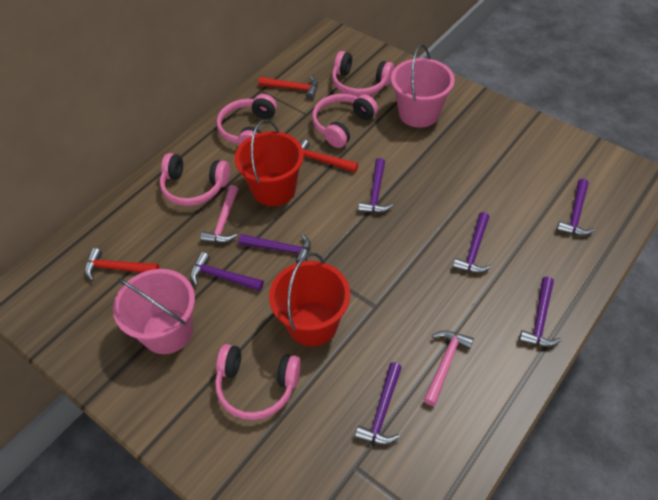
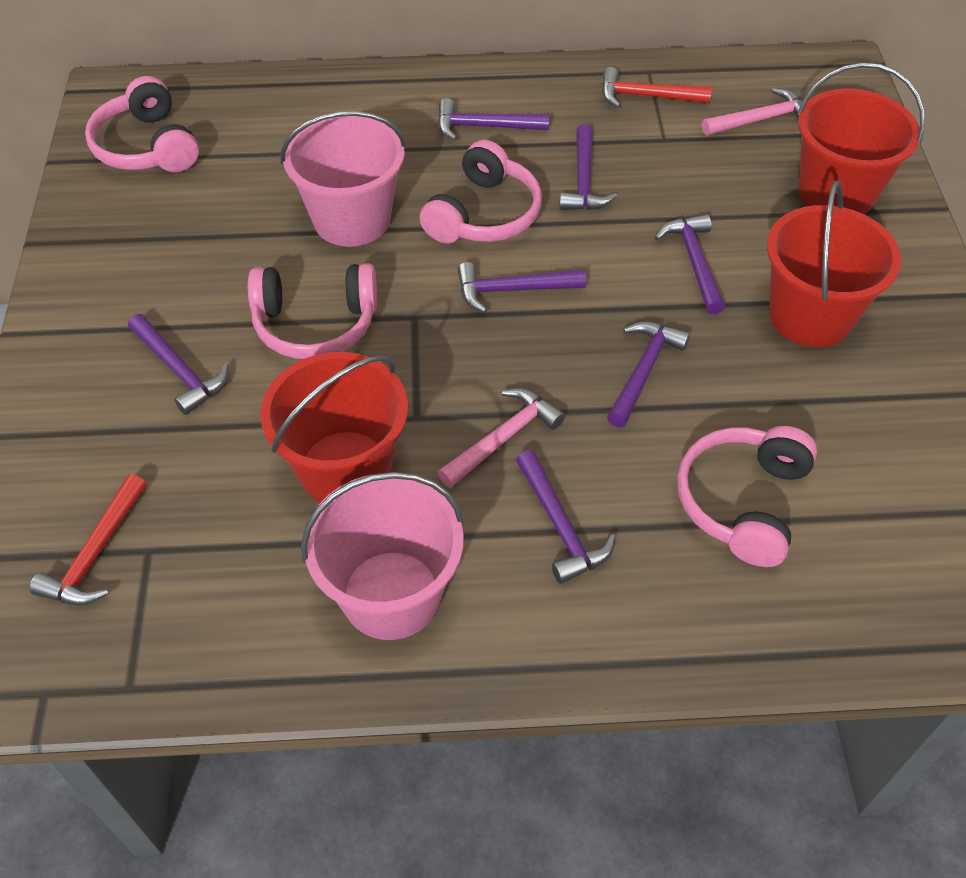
pink headphones: 5 -> 4
red bucket: 2 -> 3
red hammer: 3 -> 2

